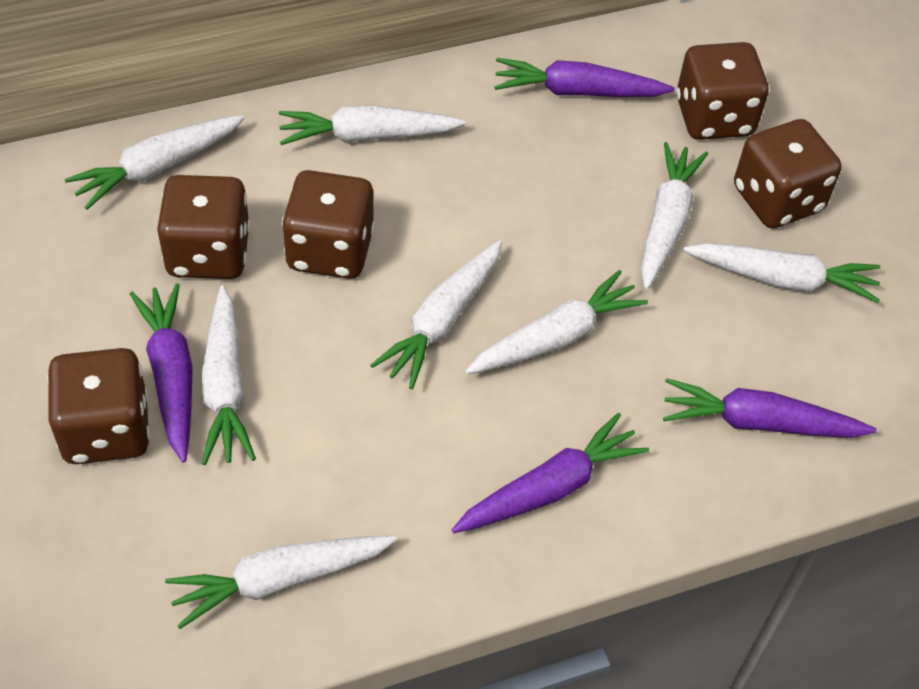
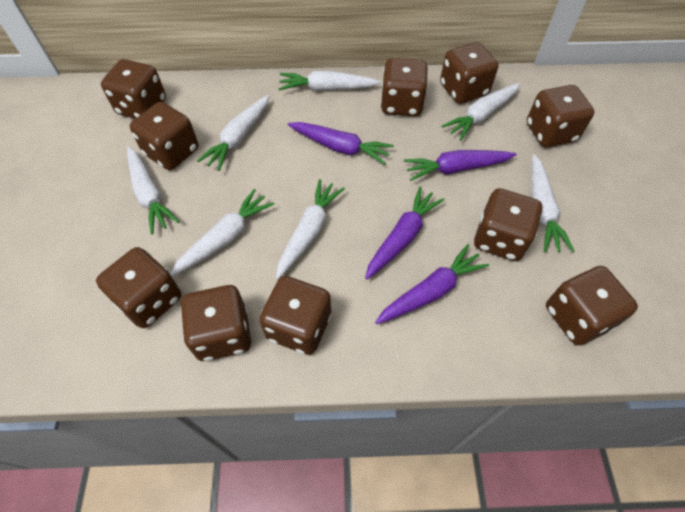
brown dice: 5 -> 10
white carrot: 8 -> 7

